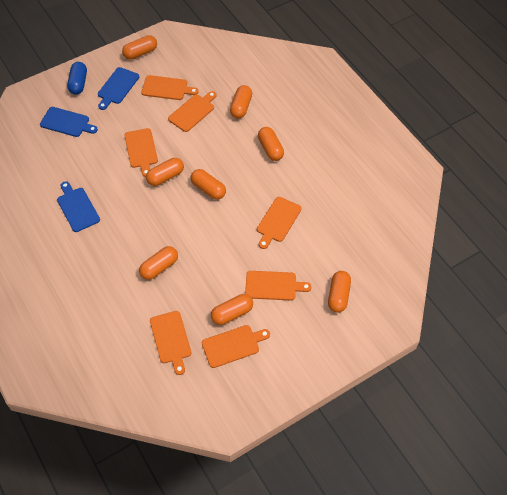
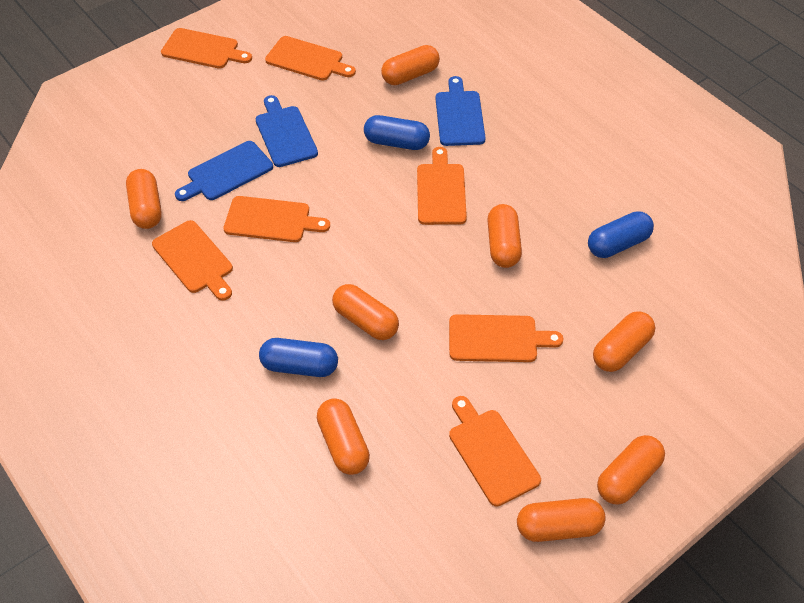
blue capsule: 1 -> 3

